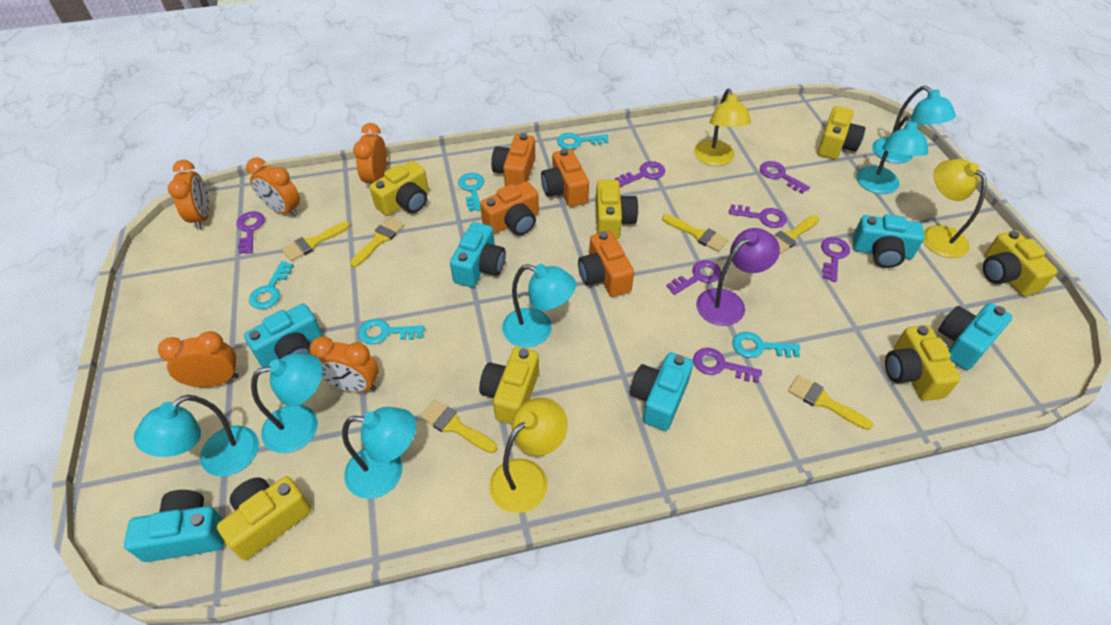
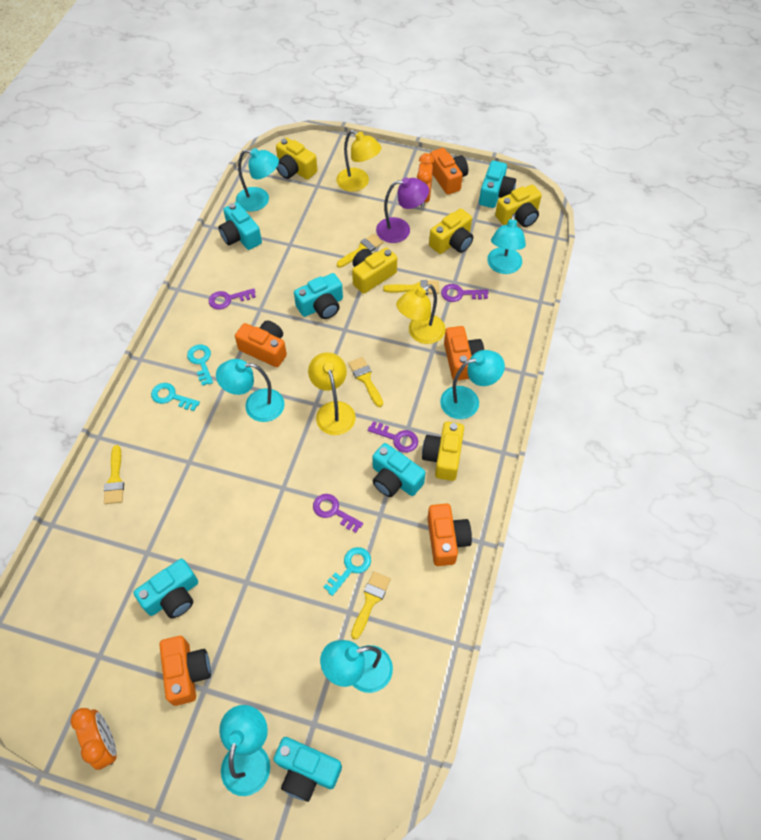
orange camera: 4 -> 5
orange clock: 5 -> 2
purple key: 7 -> 4
turquoise key: 5 -> 3
yellow brush: 6 -> 5
yellow camera: 7 -> 5

